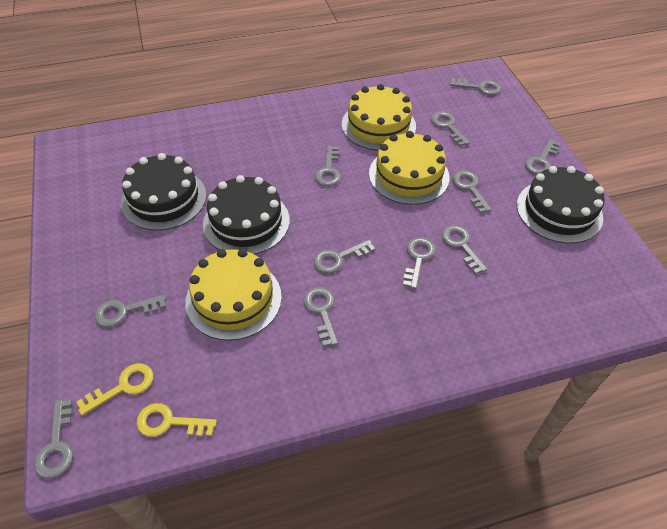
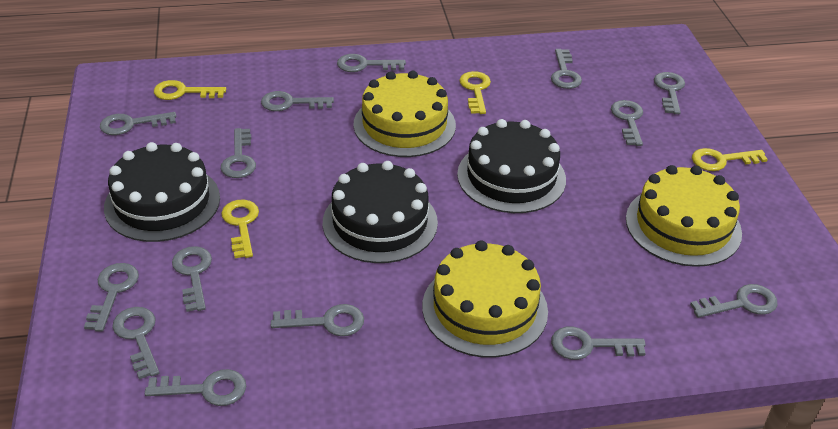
grey key: 11 -> 14
yellow key: 2 -> 4

